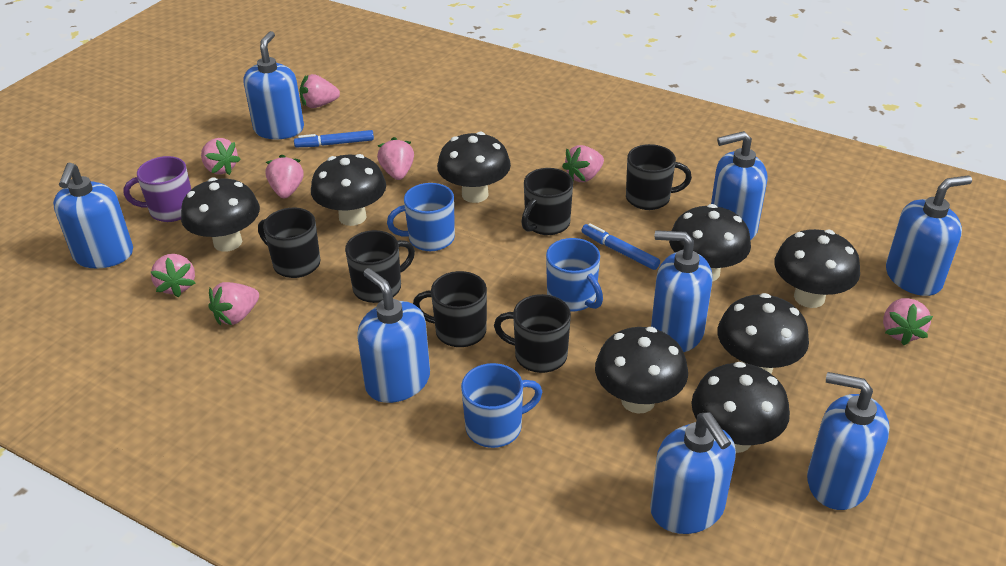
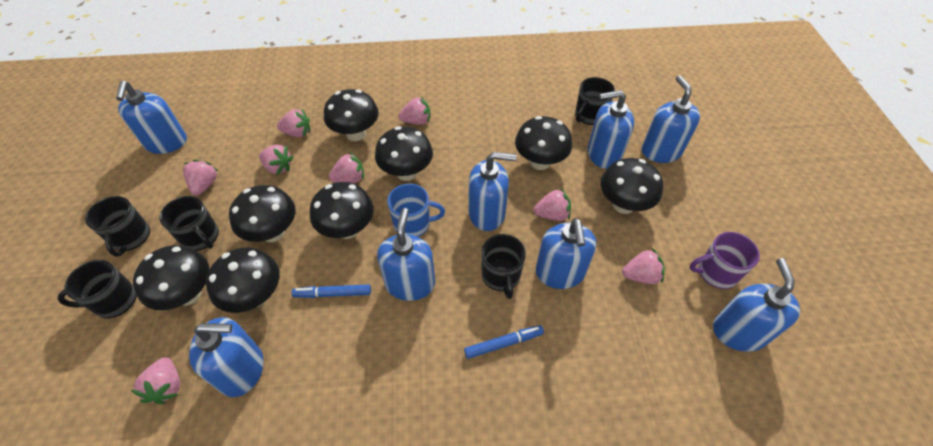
black mug: 6 -> 5
blue mug: 3 -> 1

